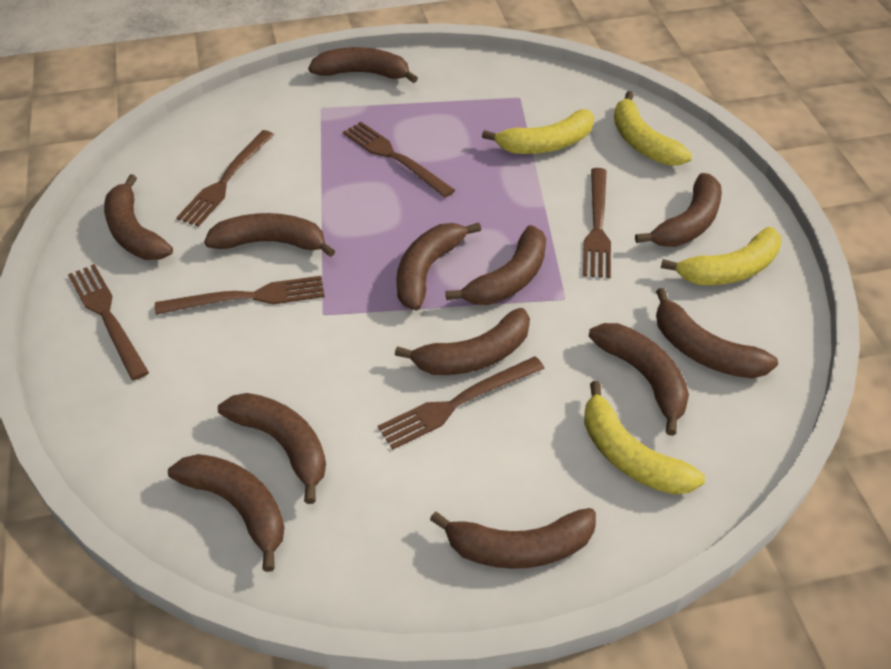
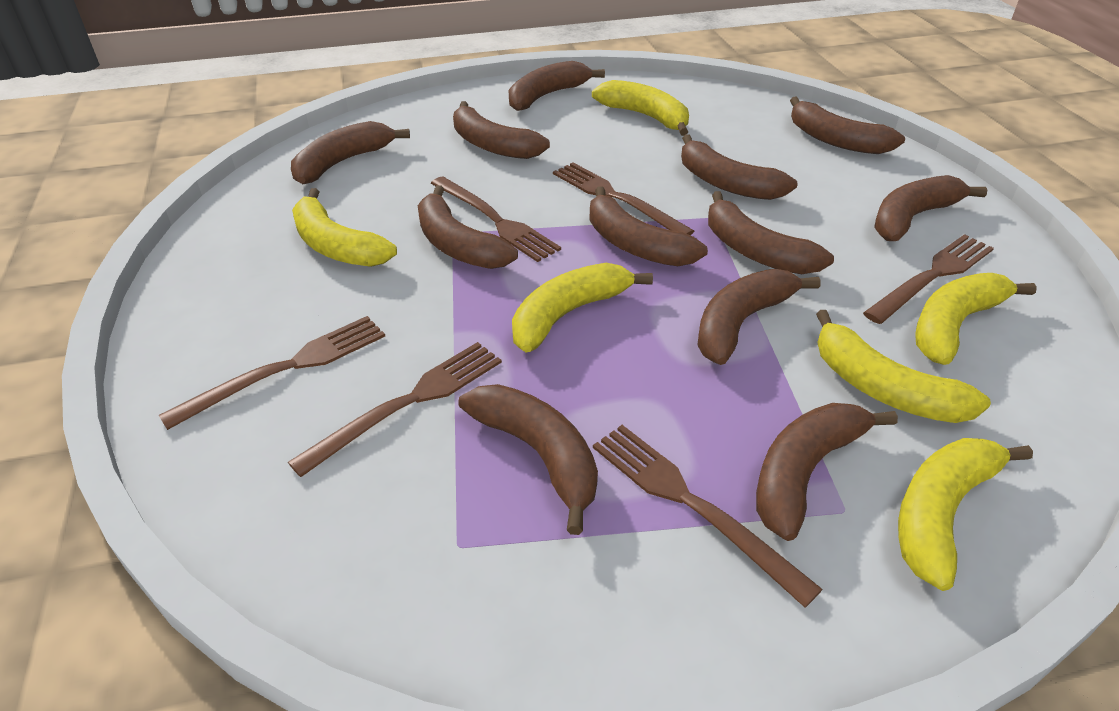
yellow banana: 4 -> 6

